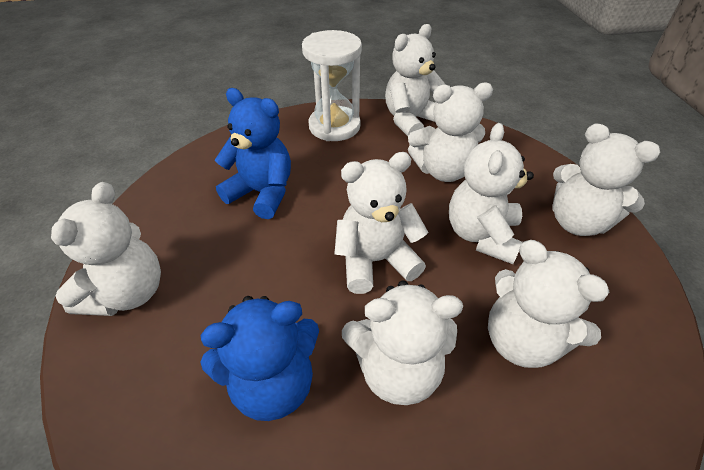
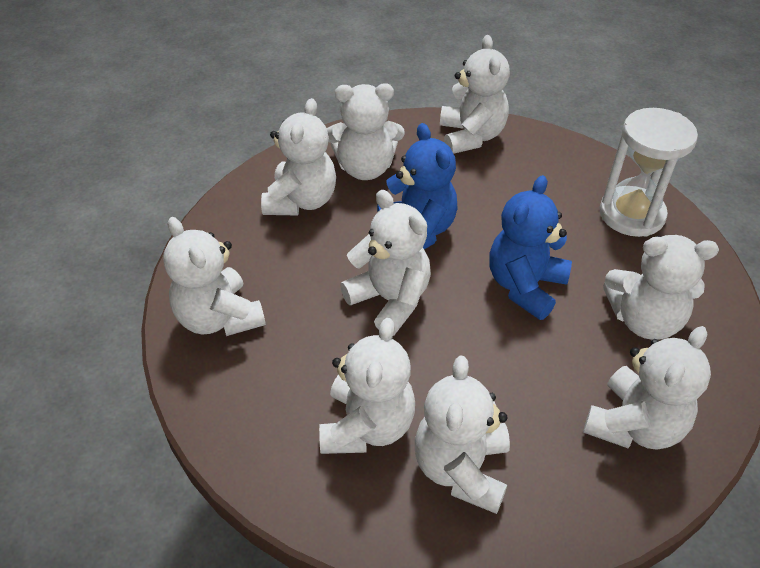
white teddy bear: 8 -> 9

